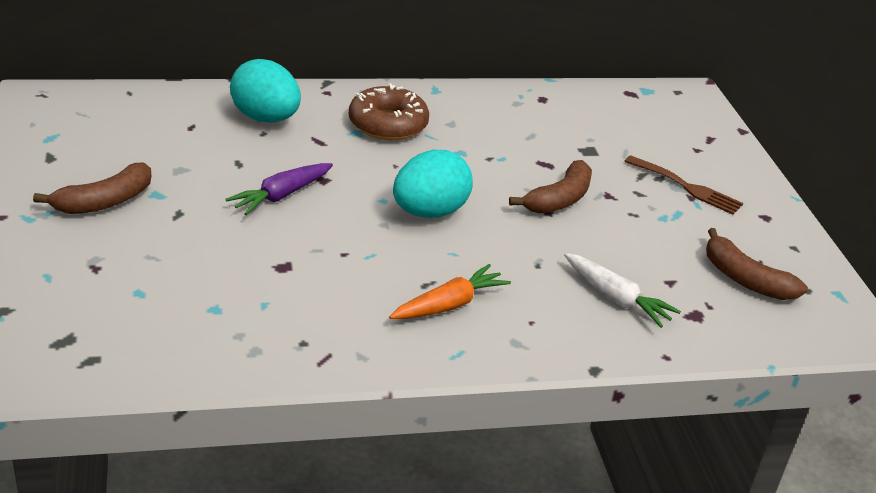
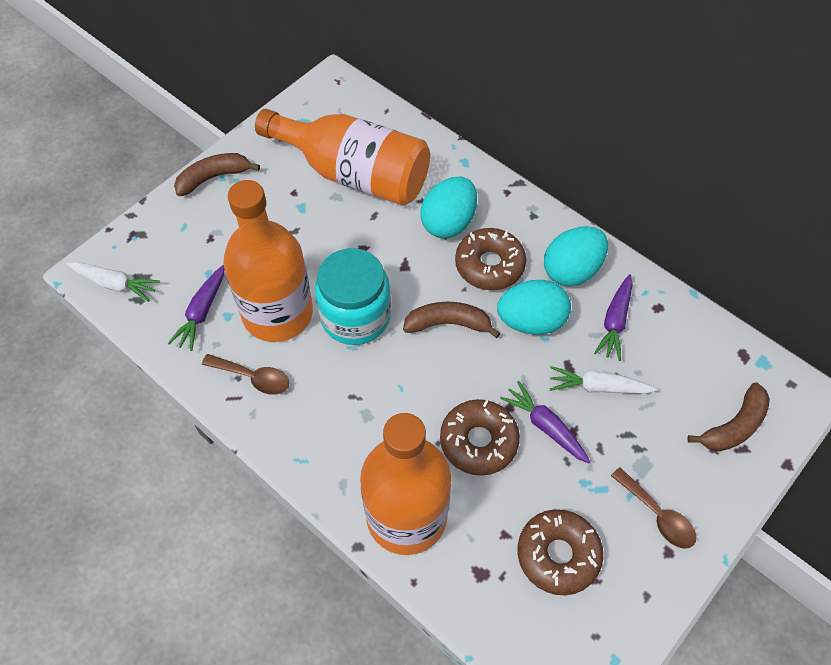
brown donut: 1 -> 3
brown fork: 1 -> 0
brown spoon: 0 -> 2
orange bottle: 0 -> 3
orange carrot: 1 -> 0
purple carrot: 1 -> 3
turquoise egg: 2 -> 3
turquoise jar: 0 -> 1
white carrot: 1 -> 2

